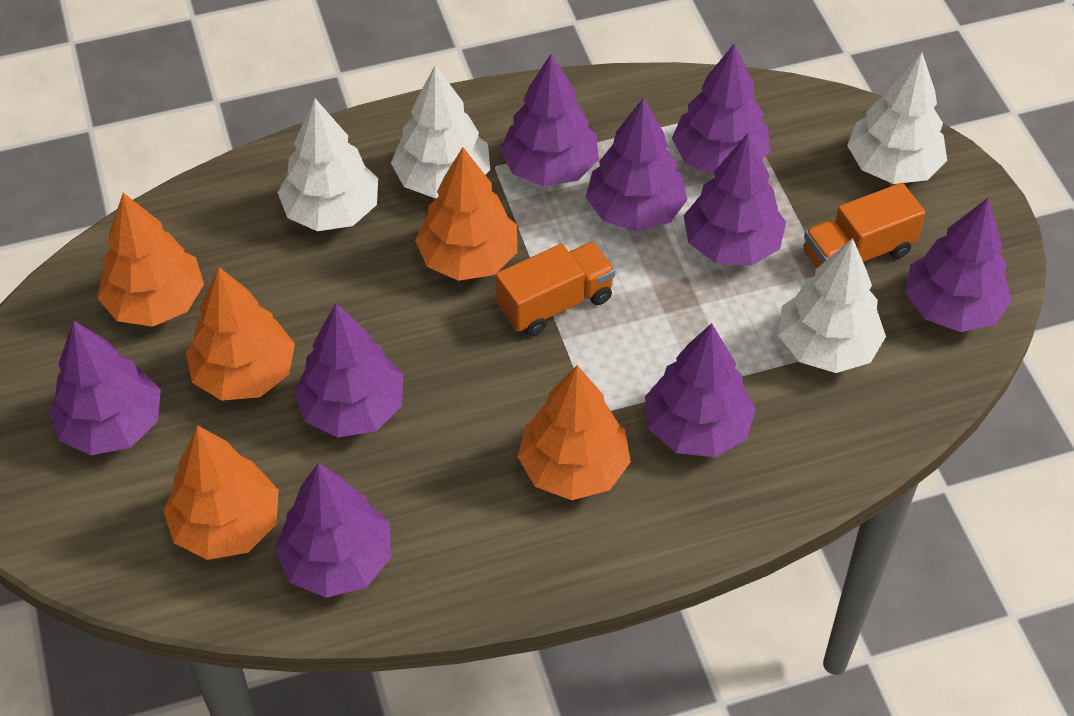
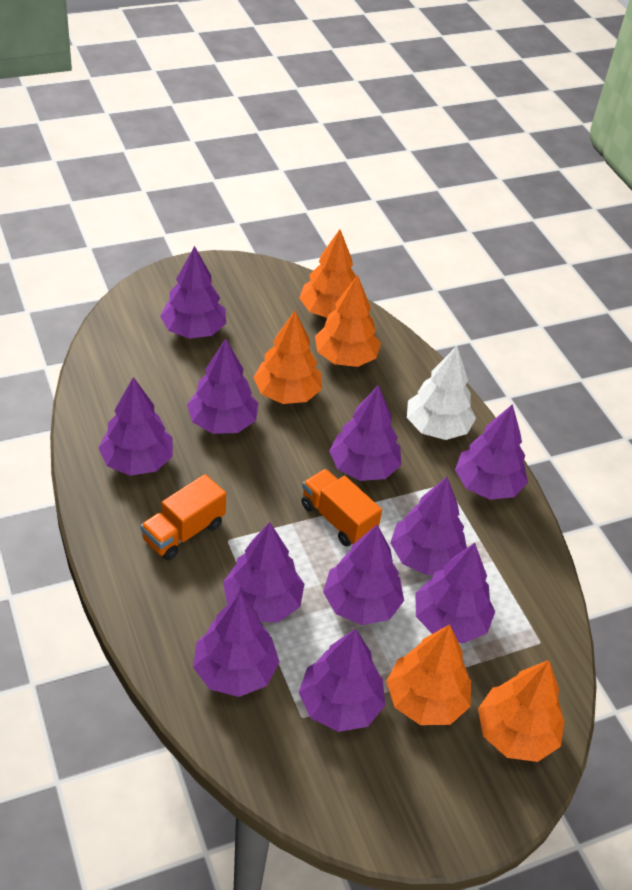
purple tree: 9 -> 11
white tree: 4 -> 1

